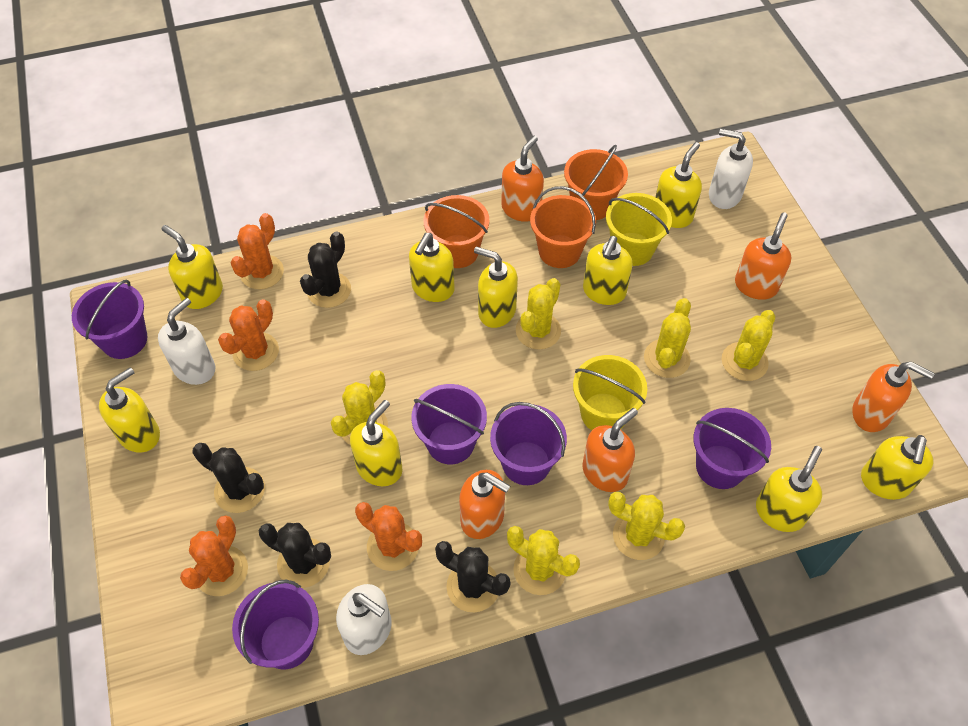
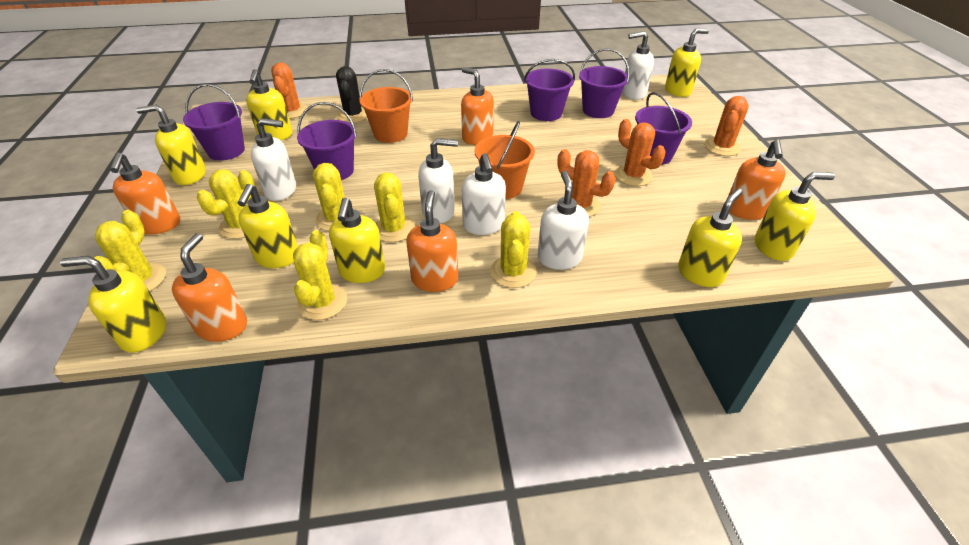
black cactus: 4 -> 1
orange bucket: 3 -> 2
white soap dispenser: 3 -> 5
yellow bucket: 2 -> 0
yellow soap dispenser: 9 -> 8

